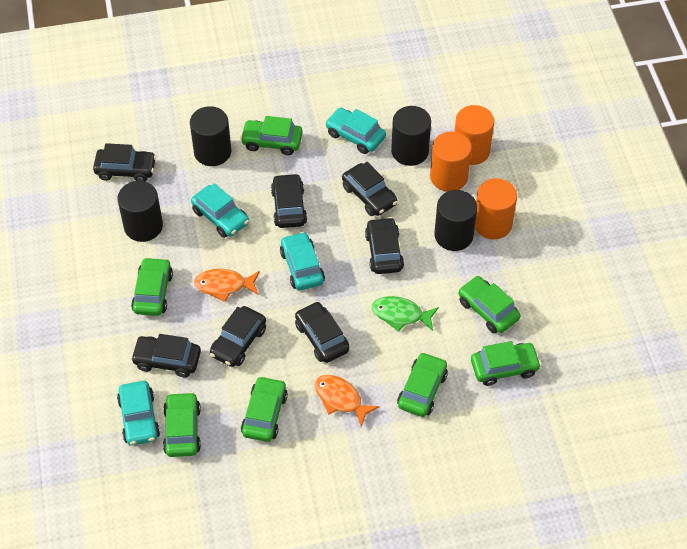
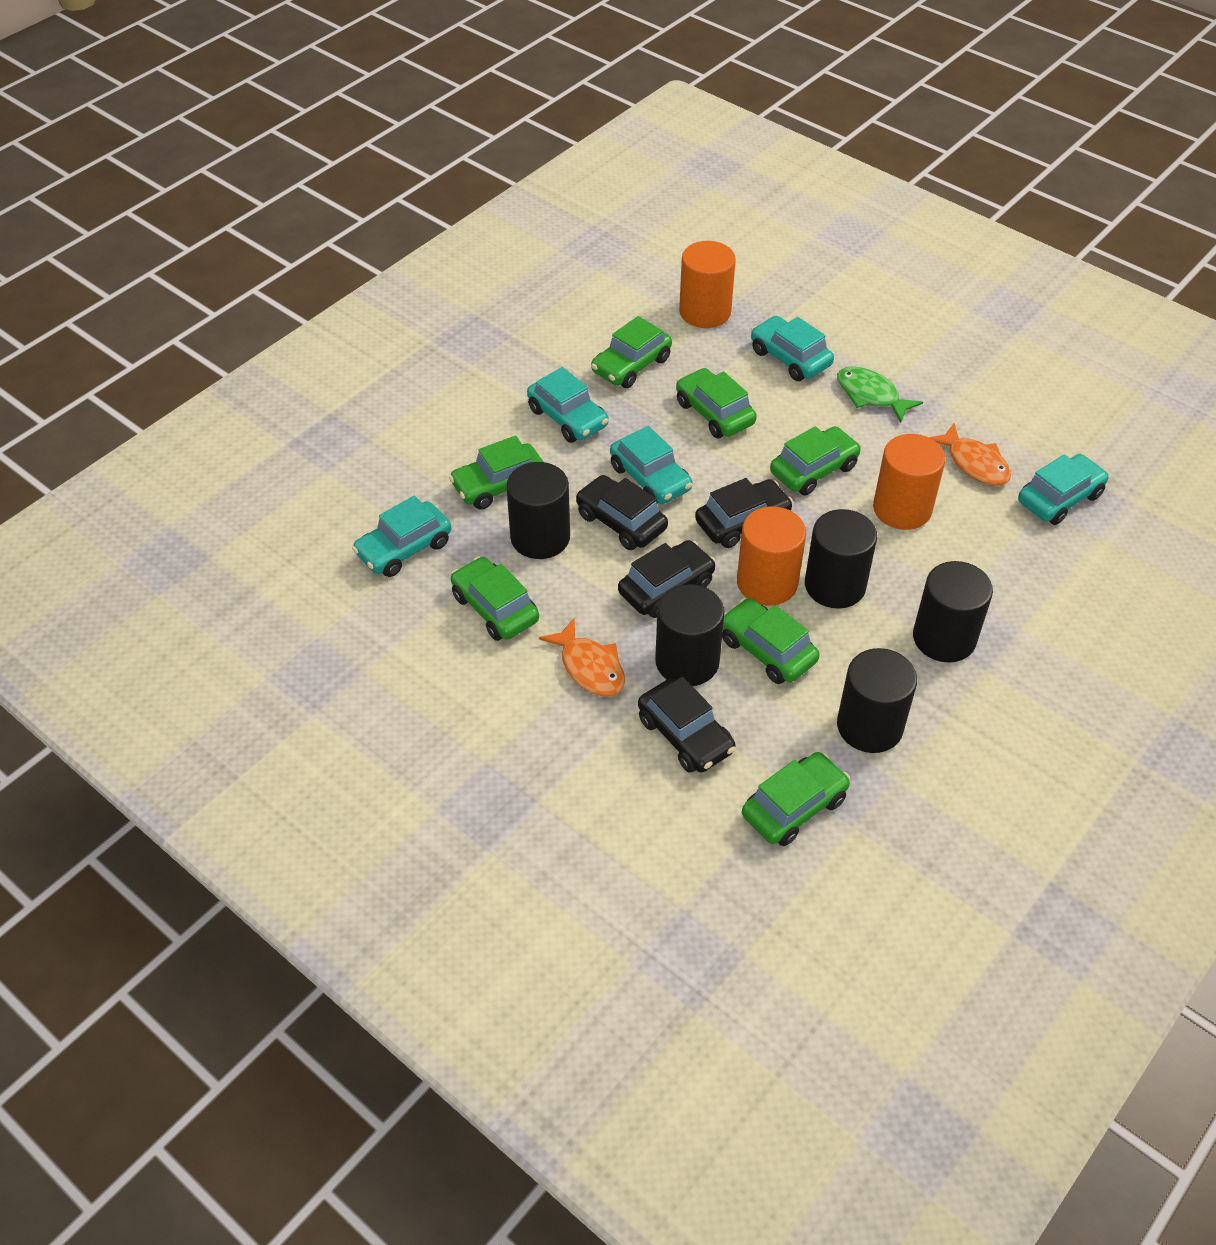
black car: 7 -> 4
black cylinder: 4 -> 5
turquoise car: 4 -> 5

